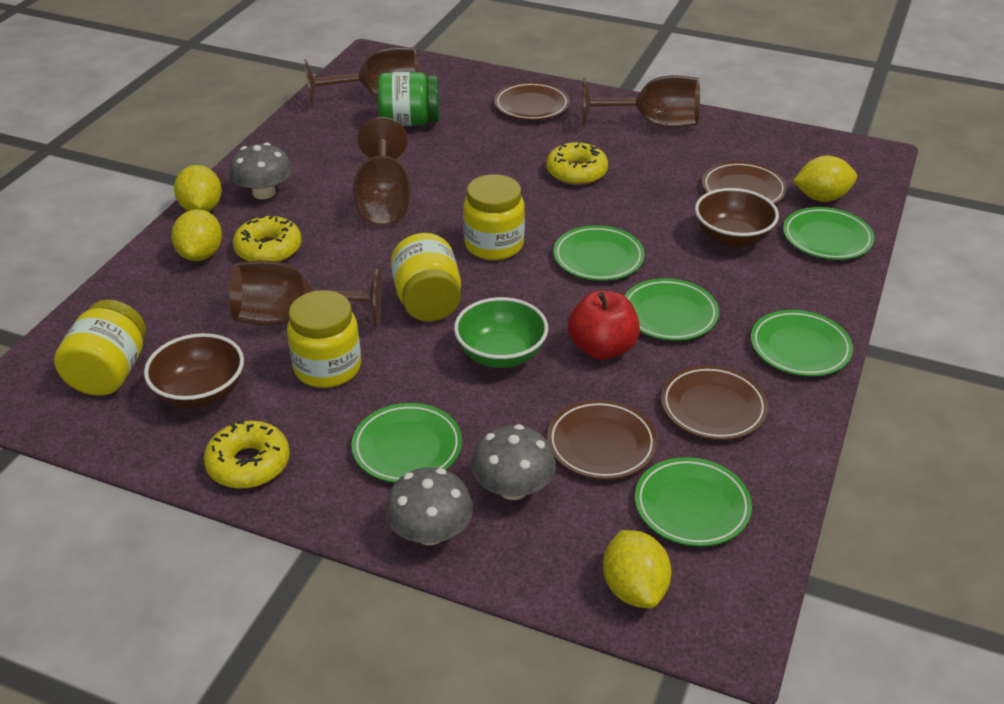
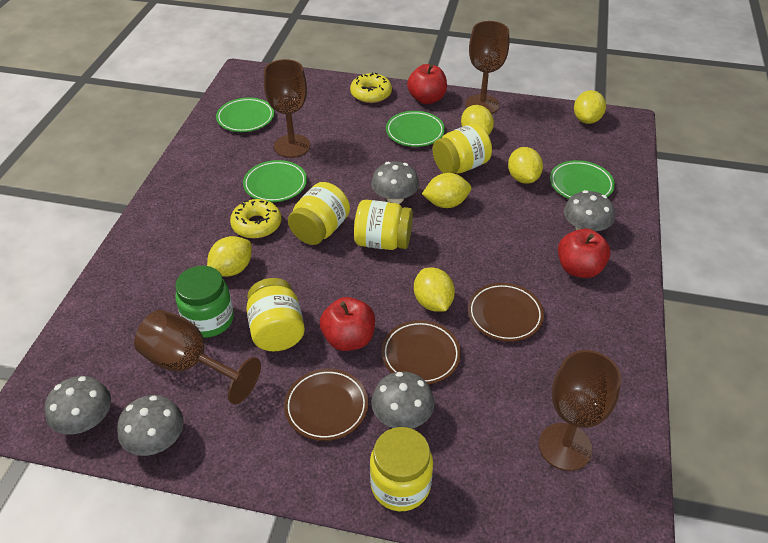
brown bowl: 2 -> 0
brown plate: 4 -> 3
green bowl: 1 -> 0
green plate: 6 -> 4
grey mushroom: 3 -> 5
red apple: 1 -> 3
yellow donut: 3 -> 2
yellow jar: 4 -> 5
yellow lemon: 4 -> 6

